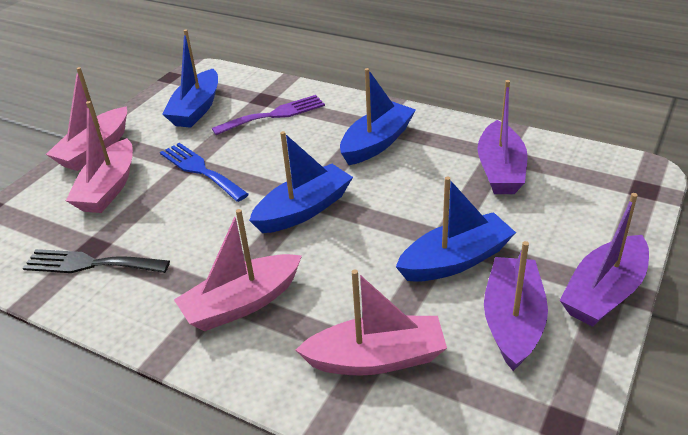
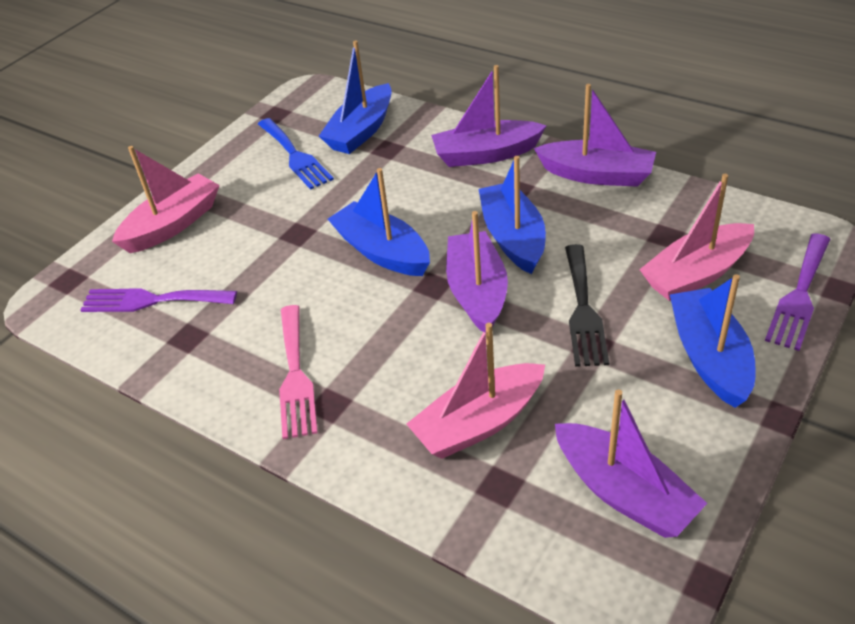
pink boat: 4 -> 3
pink fork: 0 -> 1
purple boat: 3 -> 4
purple fork: 1 -> 2

